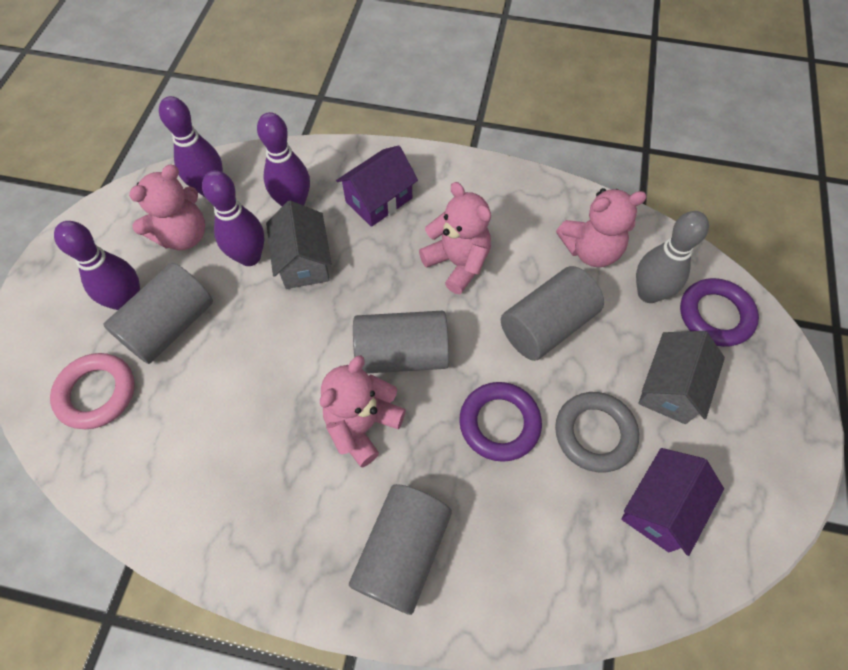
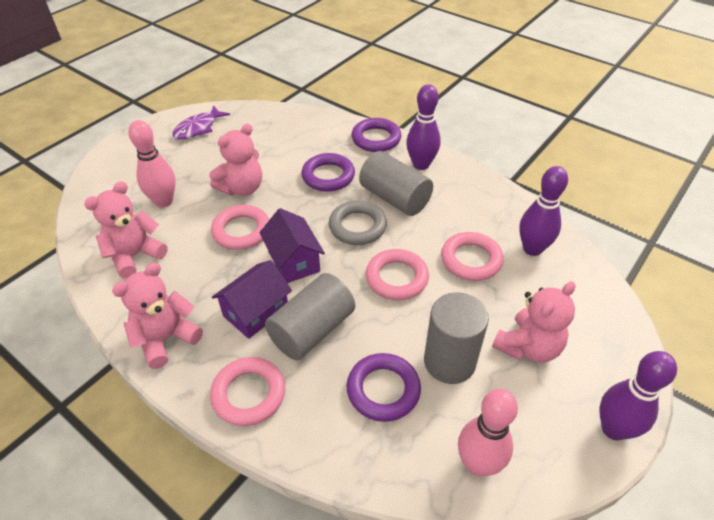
grey bowling pin: 1 -> 0
grey cylinder: 4 -> 3
grey house: 2 -> 0
pink bowling pin: 0 -> 2
pink ring: 1 -> 4
purple bowling pin: 4 -> 3
purple fish: 0 -> 1
purple ring: 2 -> 3

